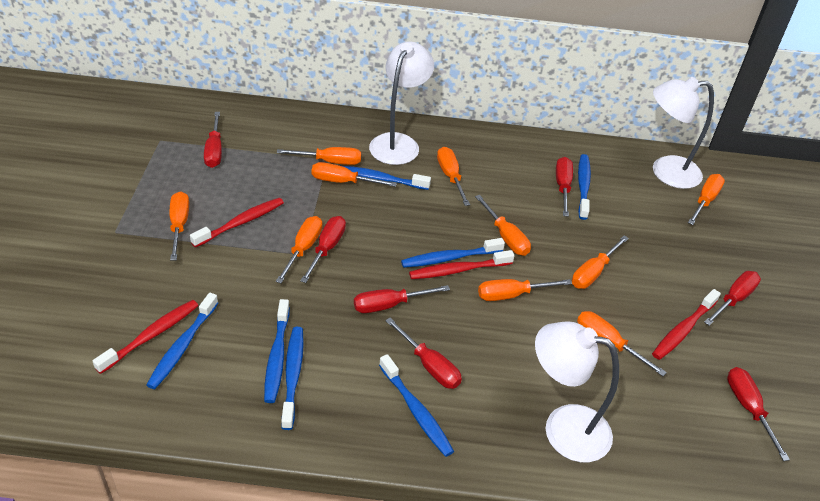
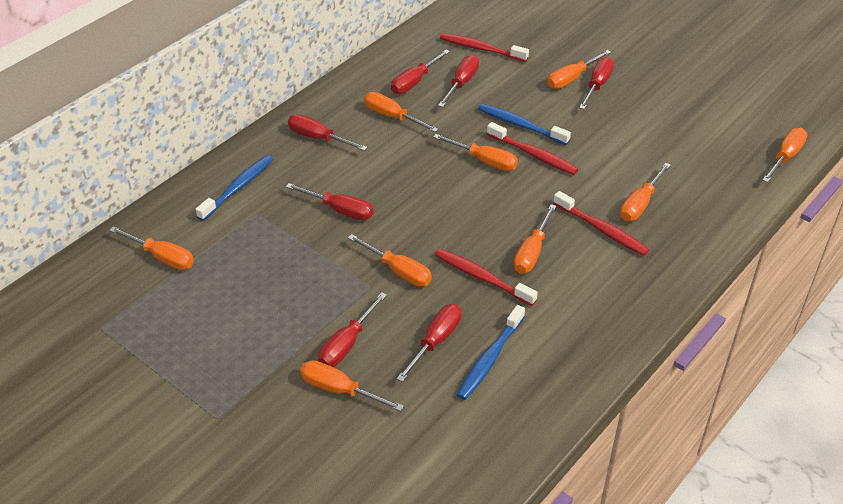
blue toothbrush: 7 -> 3
orange screwdriver: 10 -> 9
white lamp: 3 -> 0

